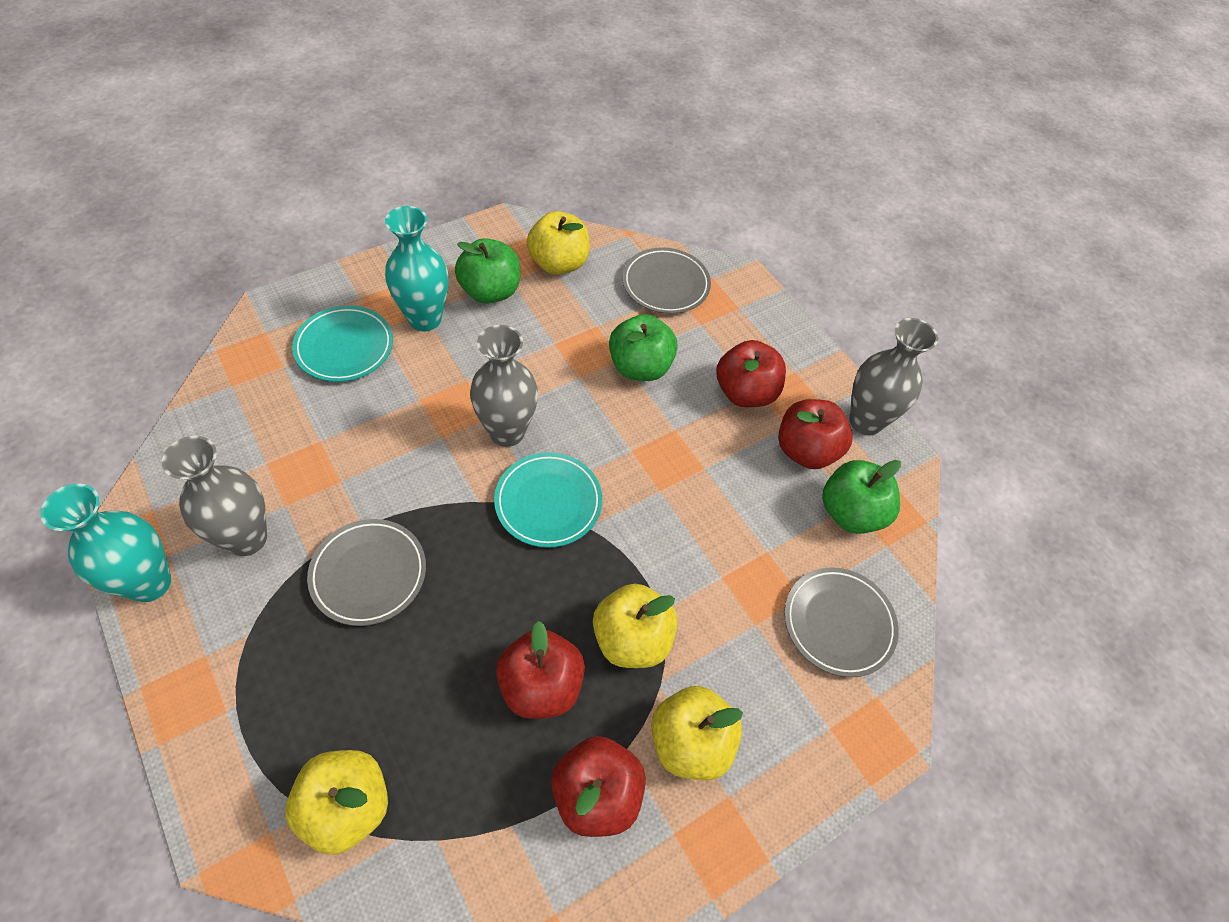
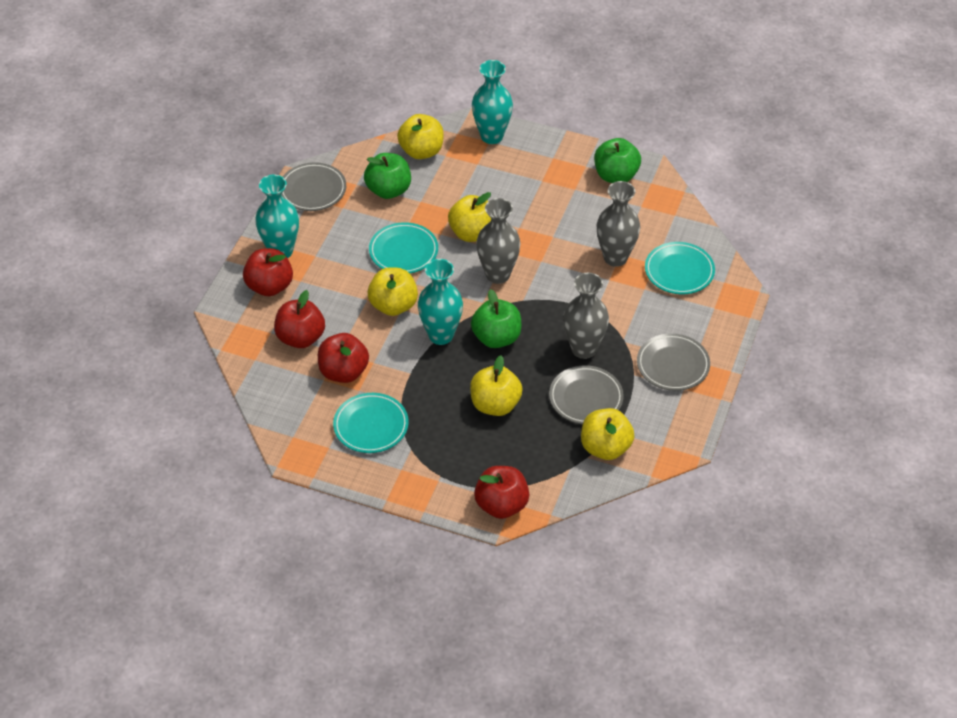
turquoise plate: 2 -> 3
turquoise vase: 2 -> 3
yellow apple: 4 -> 5

